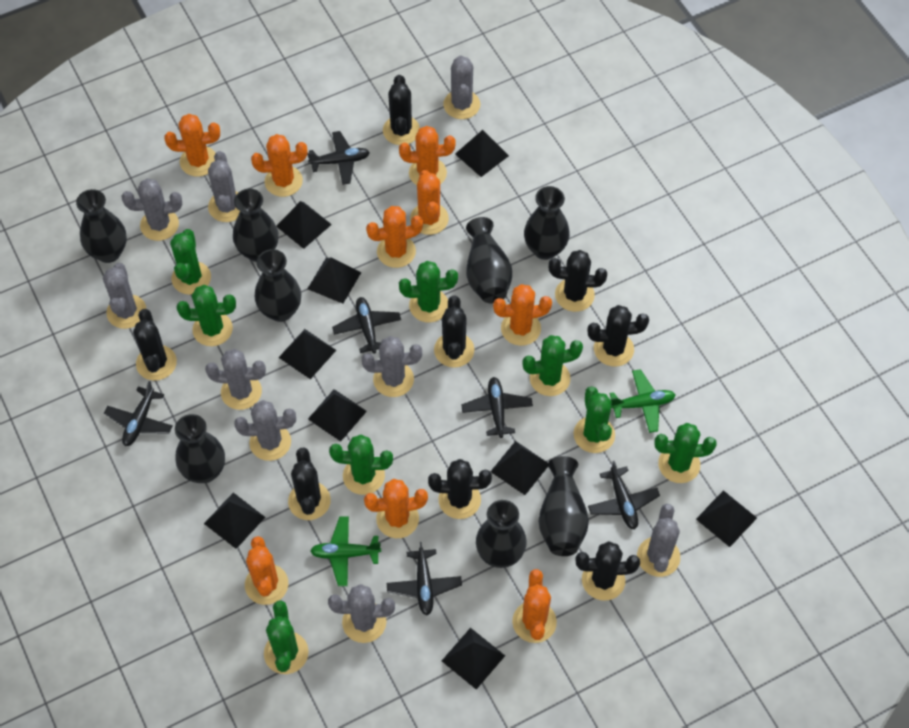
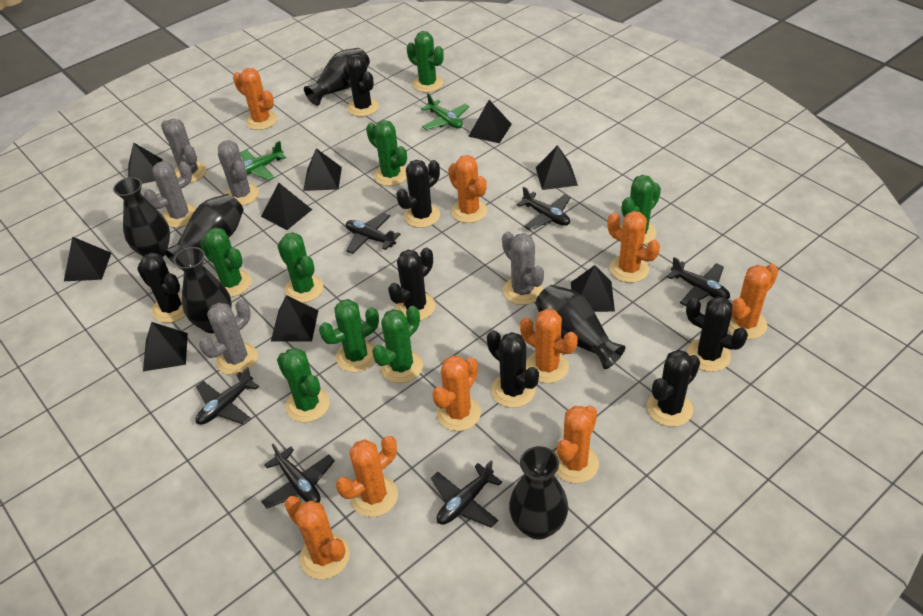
black cactus: 8 -> 7
black vase: 8 -> 6
grey cactus: 9 -> 5

